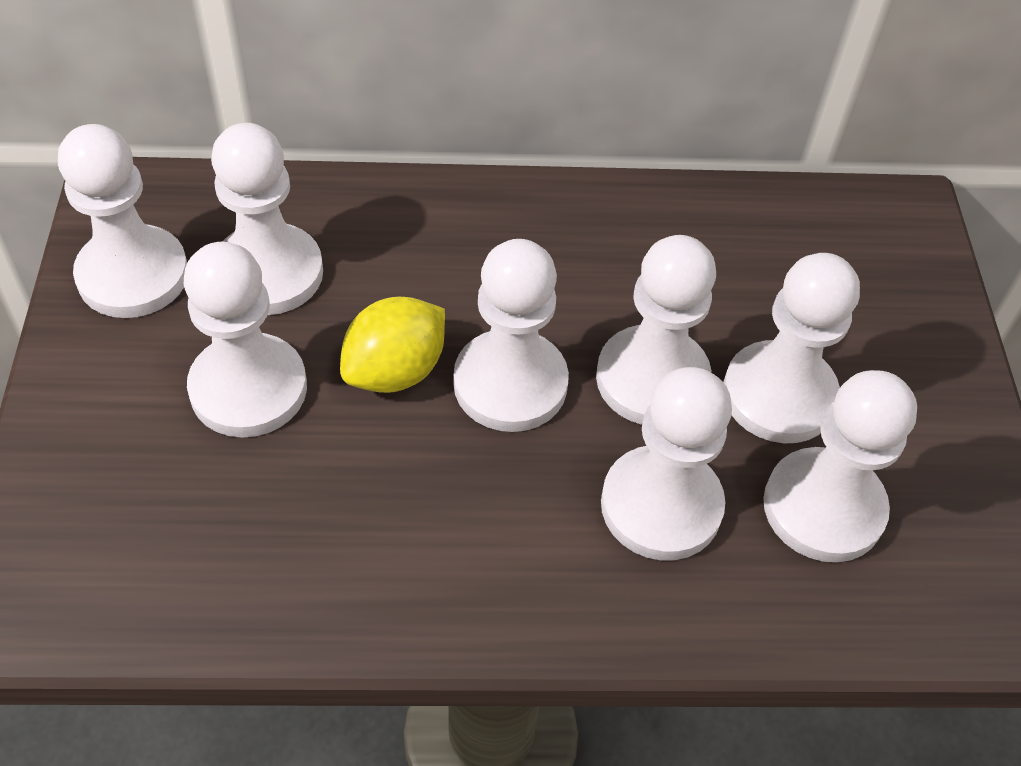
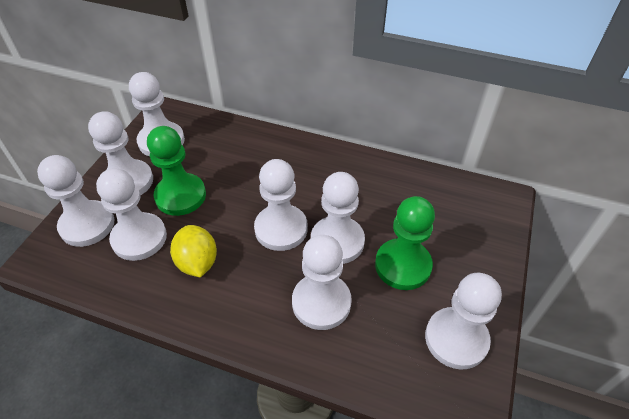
green pawn: 0 -> 2

